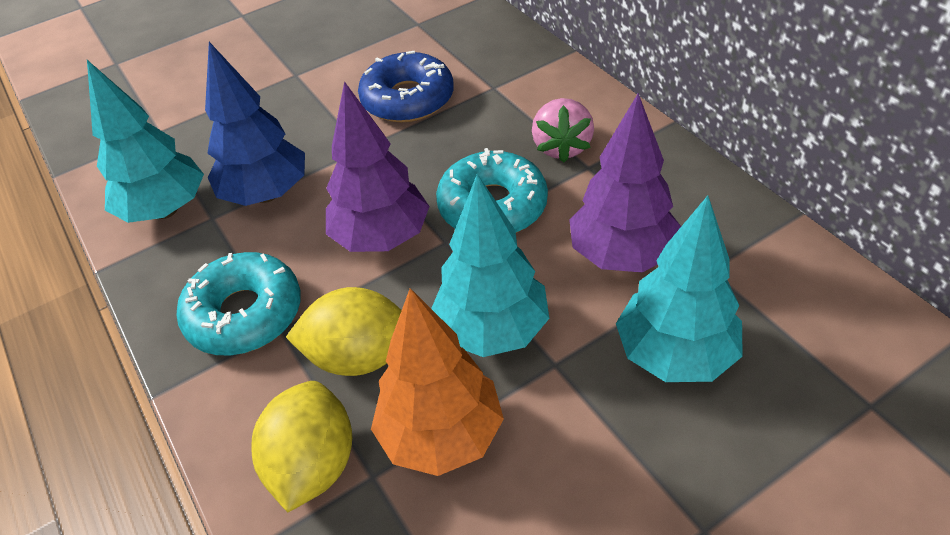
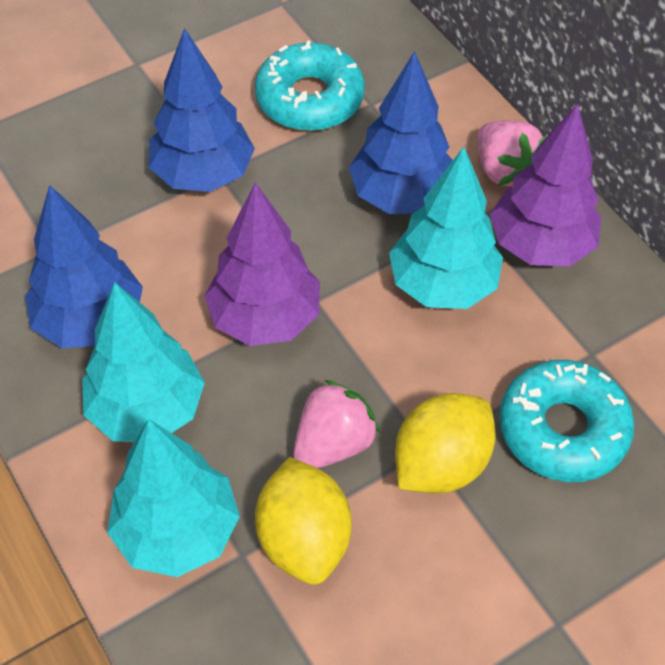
blue donut: 1 -> 0
blue tree: 1 -> 3
orange tree: 1 -> 0
pink strawberry: 1 -> 2

